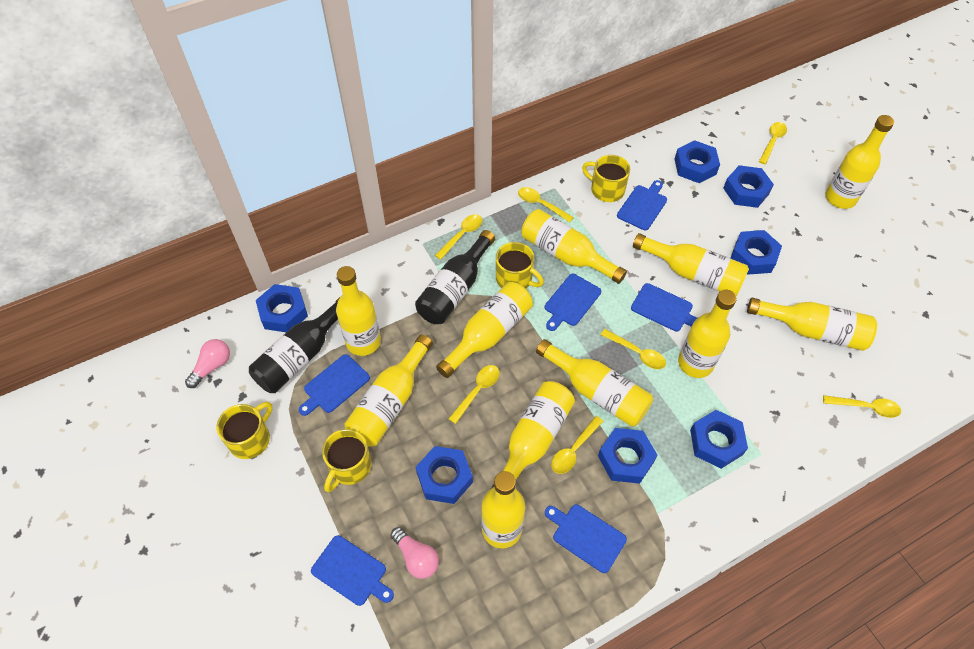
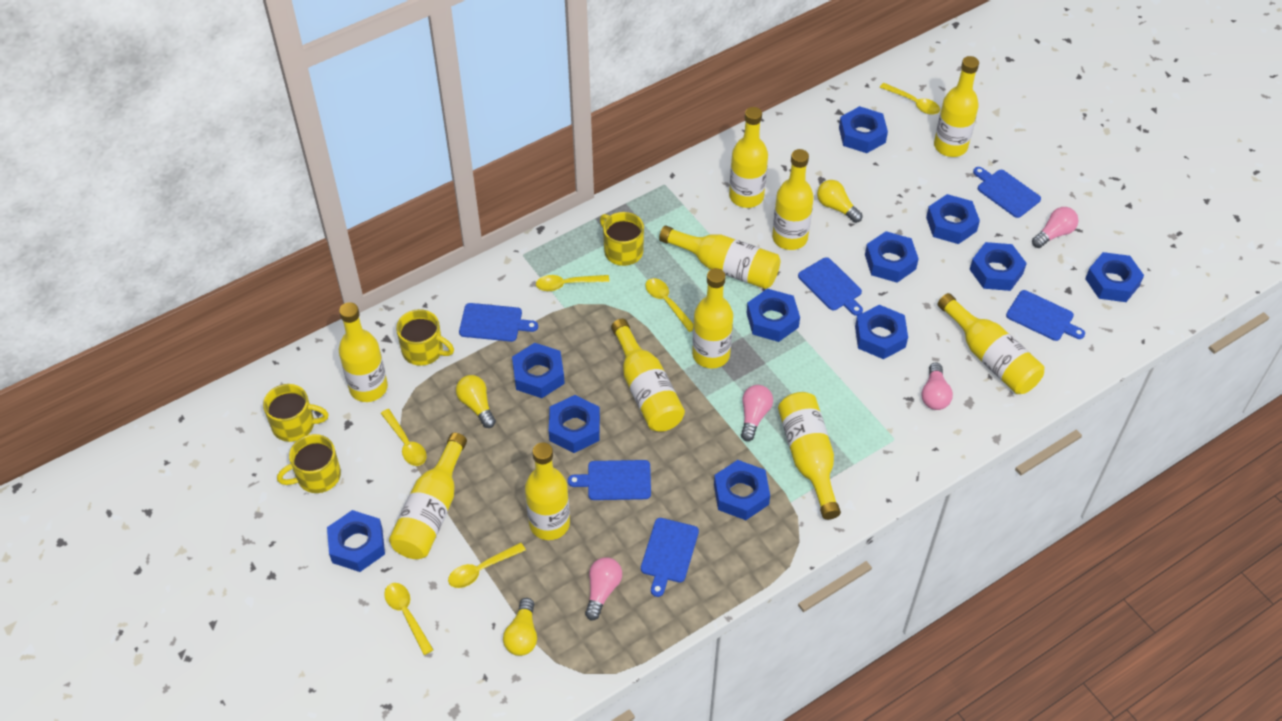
black bottle: 2 -> 0
blue nut: 7 -> 11
pink light bulb: 2 -> 4
yellow light bulb: 0 -> 3
yellow spoon: 7 -> 6

